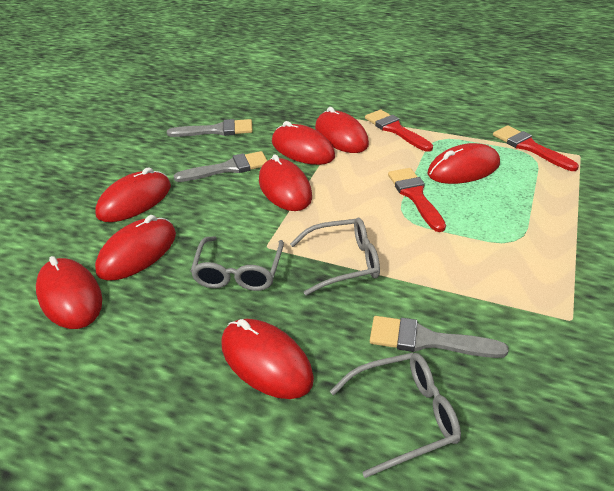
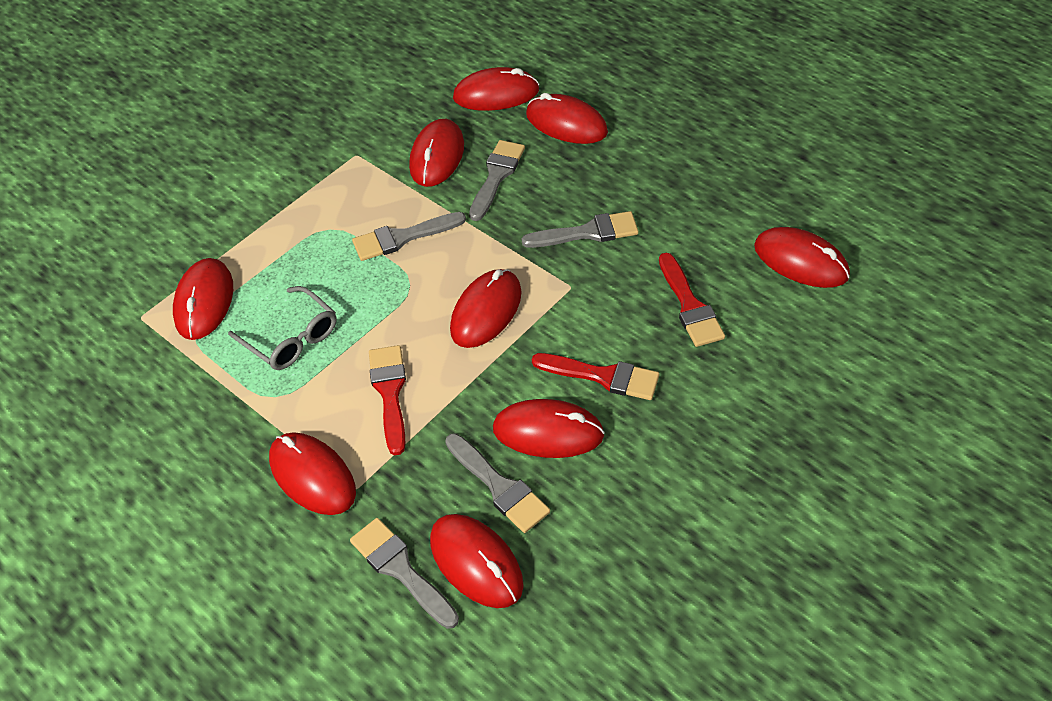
grey brush: 3 -> 5
grey glasses: 3 -> 1
red mouse: 8 -> 9

